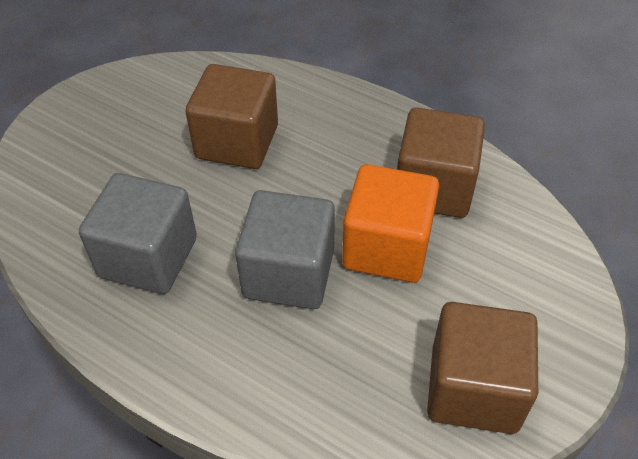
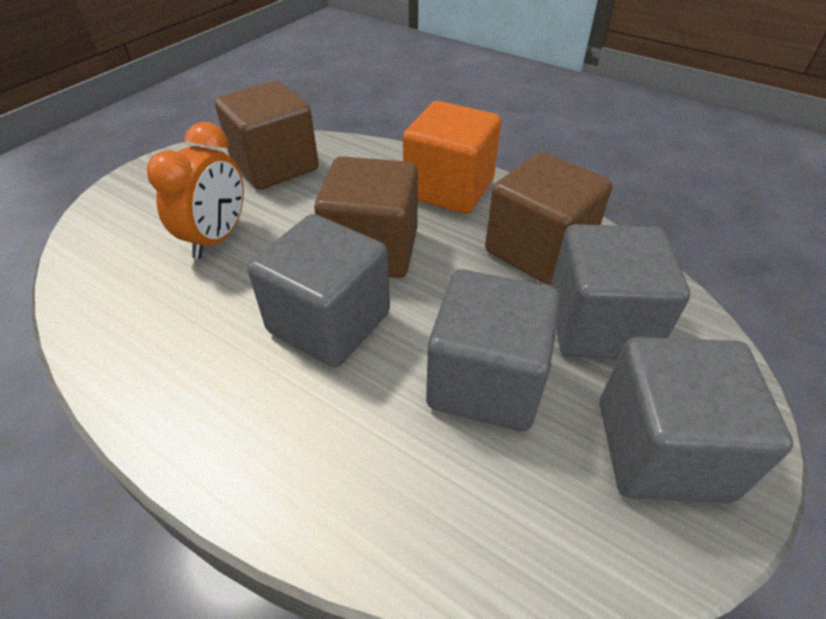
grey cube: 2 -> 4
orange clock: 0 -> 1

